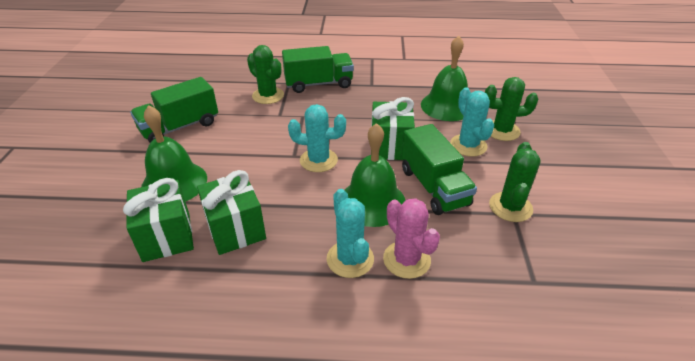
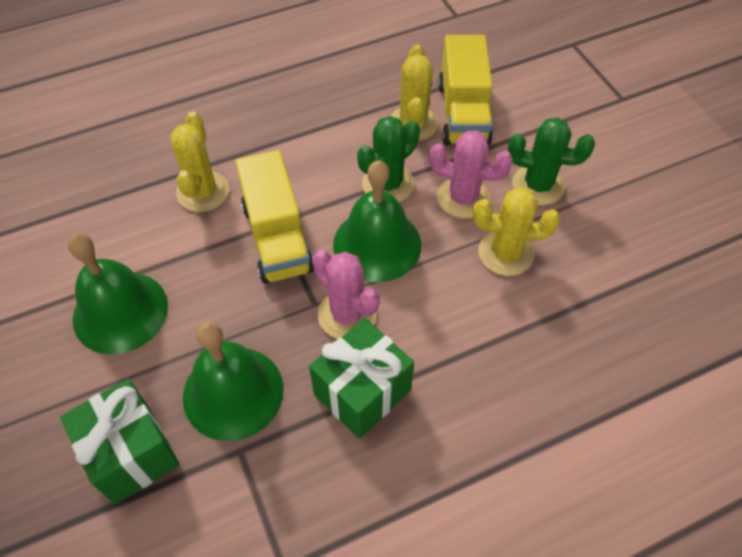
green cactus: 3 -> 2
green gift: 3 -> 2
green truck: 3 -> 0
pink cactus: 1 -> 2
turquoise cactus: 3 -> 0
yellow cactus: 0 -> 3
yellow truck: 0 -> 2

